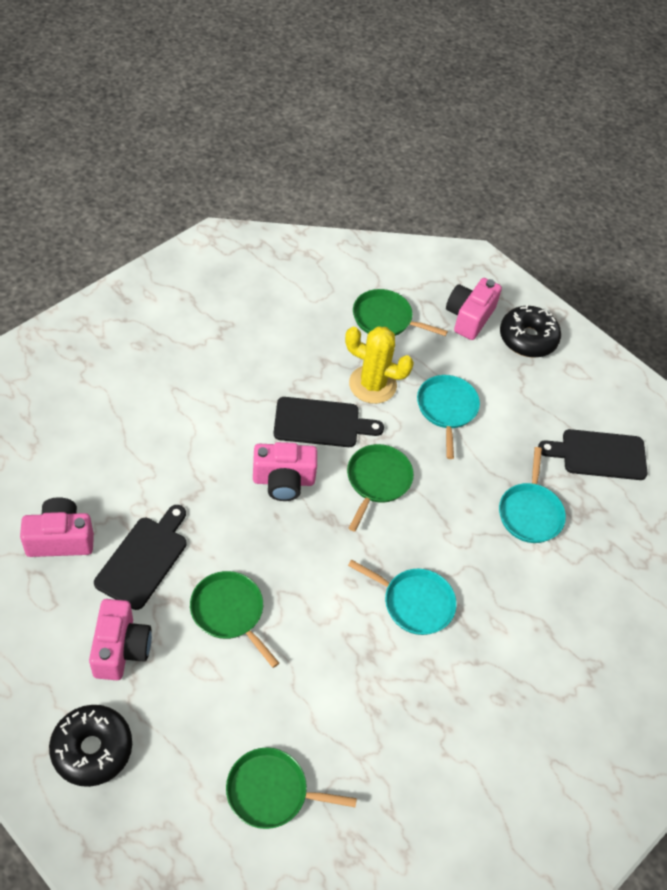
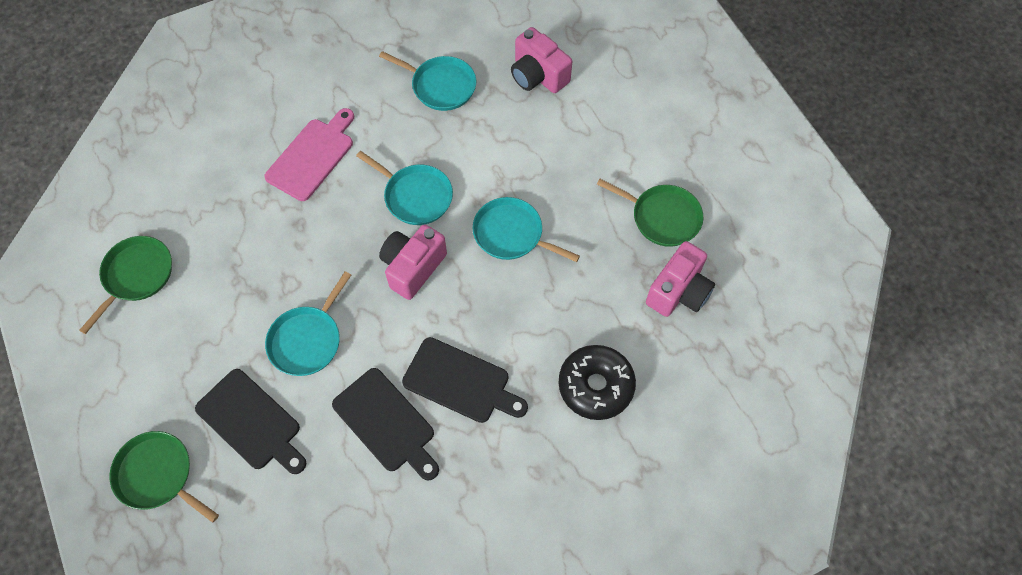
black donut: 2 -> 1
green pan: 4 -> 3
pink camera: 4 -> 3
pink cutting board: 0 -> 1
turquoise pan: 3 -> 4
yellow cactus: 1 -> 0

